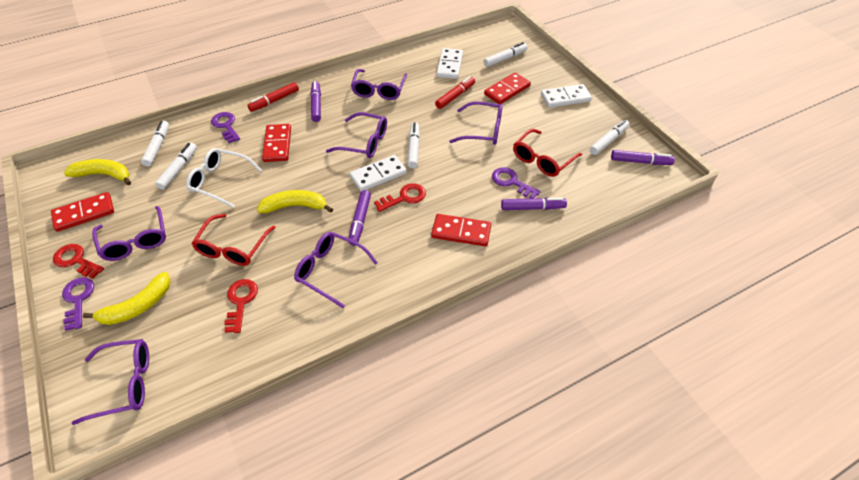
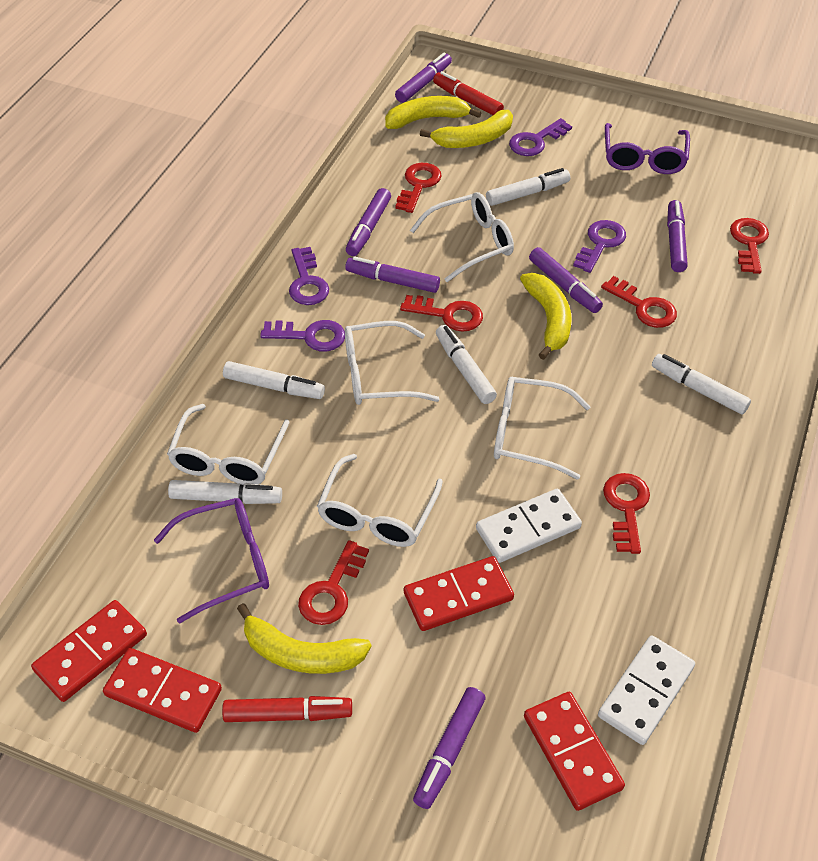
purple glasses: 6 -> 2
purple key: 3 -> 4
purple marker: 4 -> 6
red glasses: 2 -> 0
red key: 3 -> 6
white domino: 3 -> 2
white glasses: 1 -> 5
yellow banana: 3 -> 4

